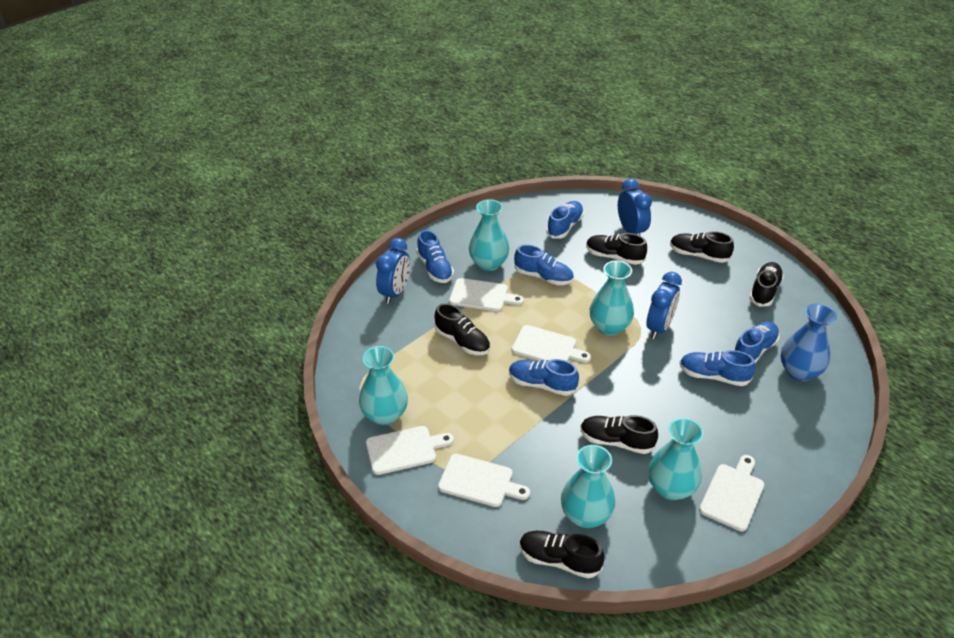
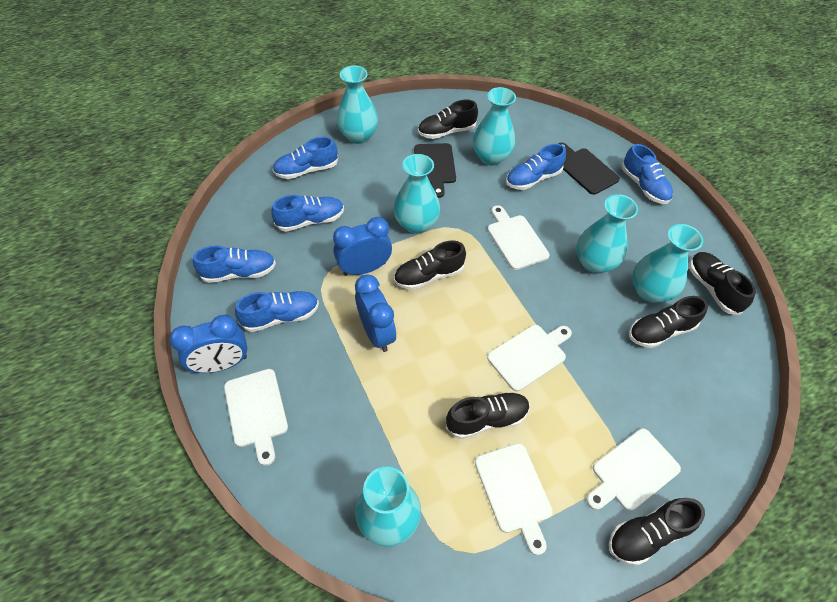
black cutting board: 0 -> 2
blue vase: 1 -> 0
turquoise vase: 5 -> 6

